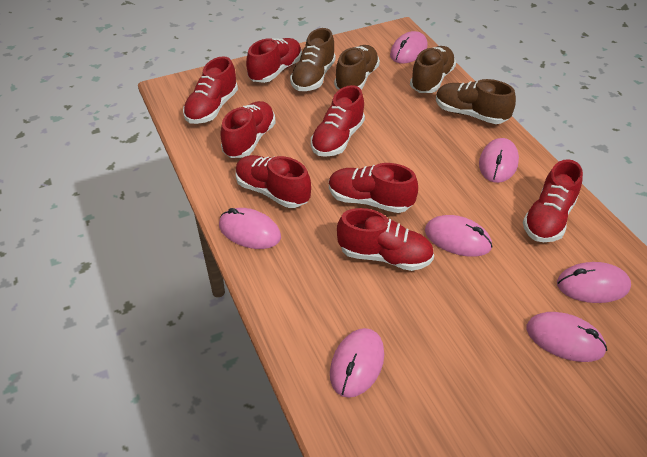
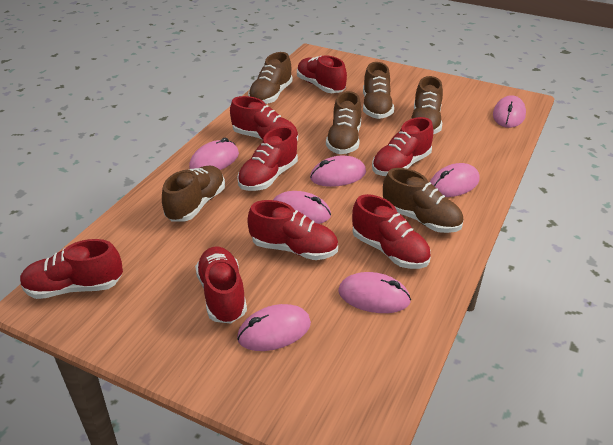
brown shoe: 4 -> 6

